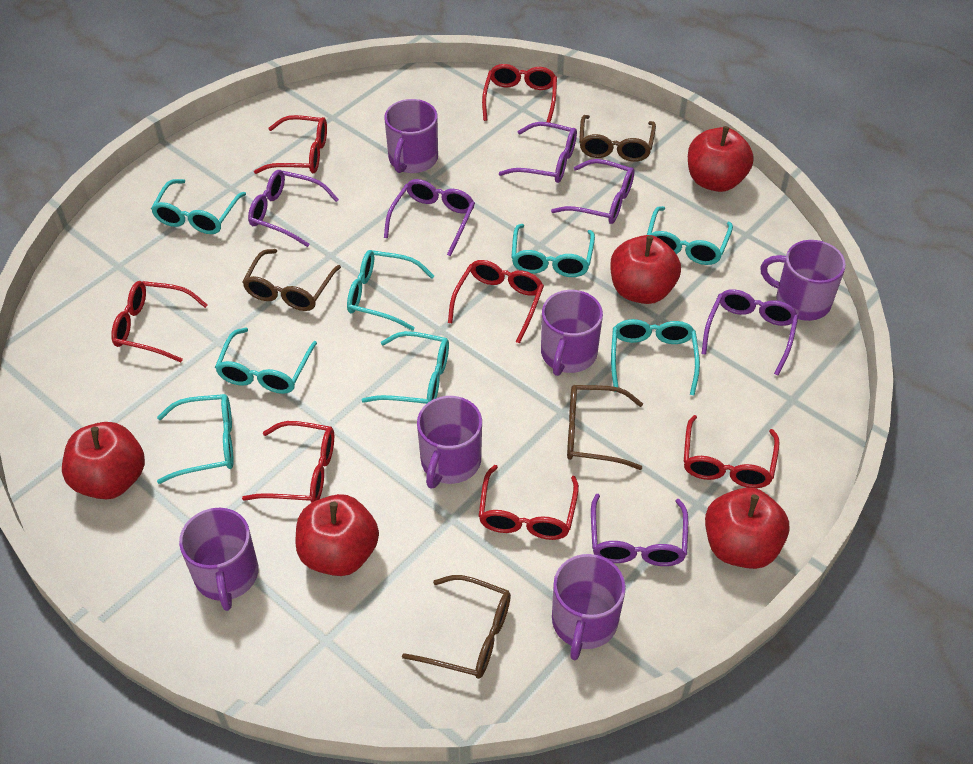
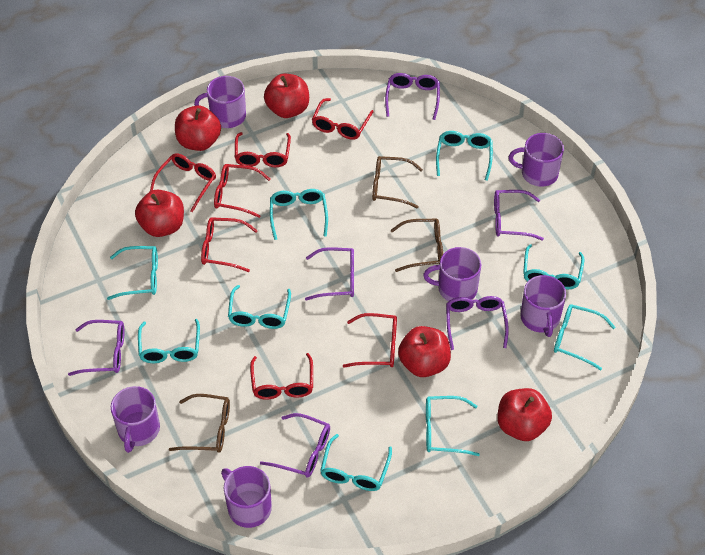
brown glasses: 4 -> 3
turquoise glasses: 8 -> 9

